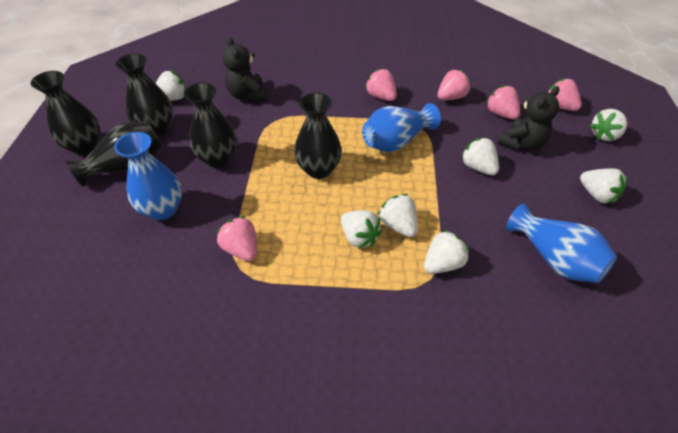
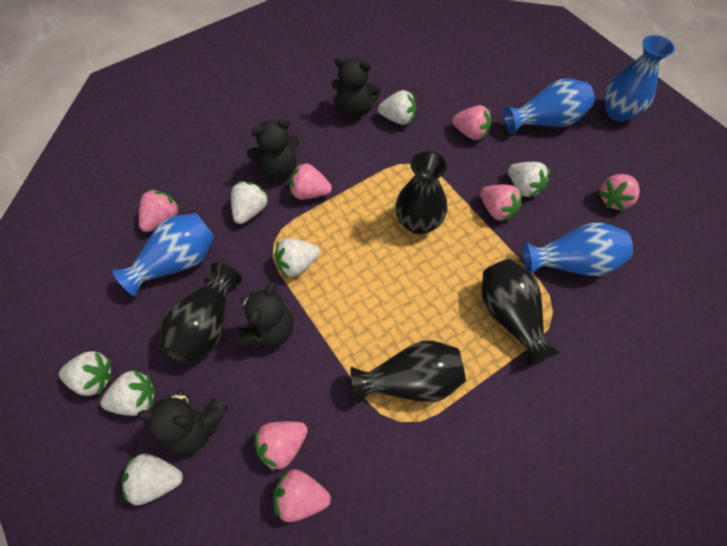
black teddy bear: 2 -> 4
black vase: 5 -> 4
blue vase: 3 -> 4
pink strawberry: 5 -> 7

